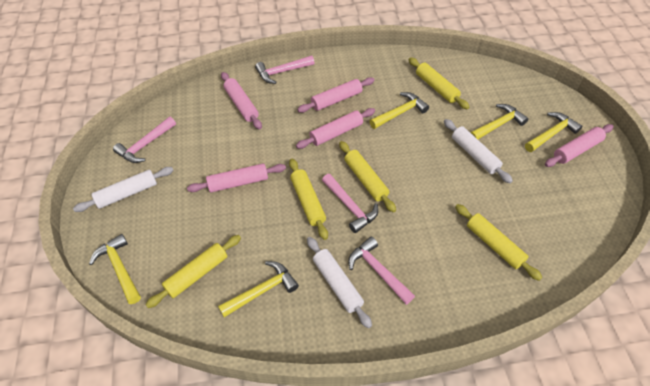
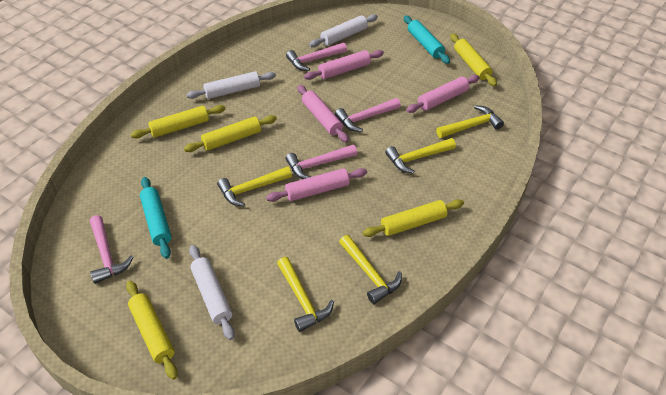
pink rolling pin: 5 -> 4
turquoise rolling pin: 0 -> 2

